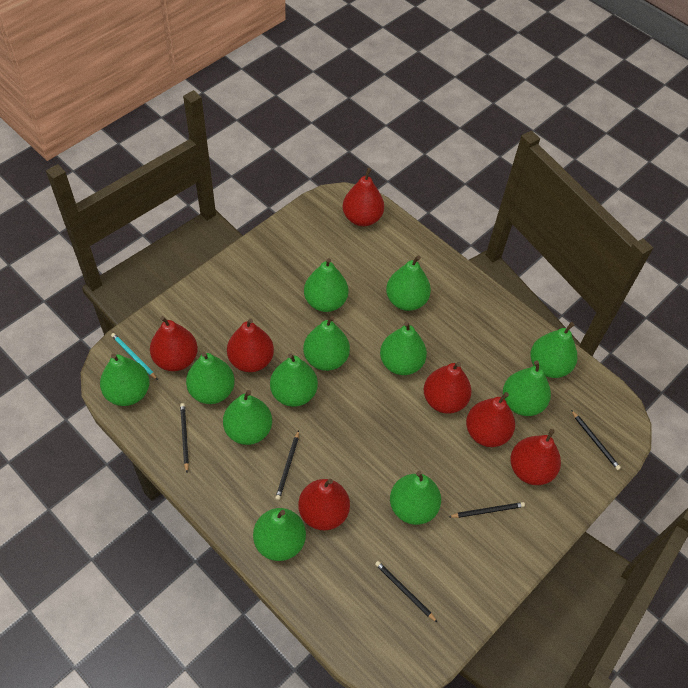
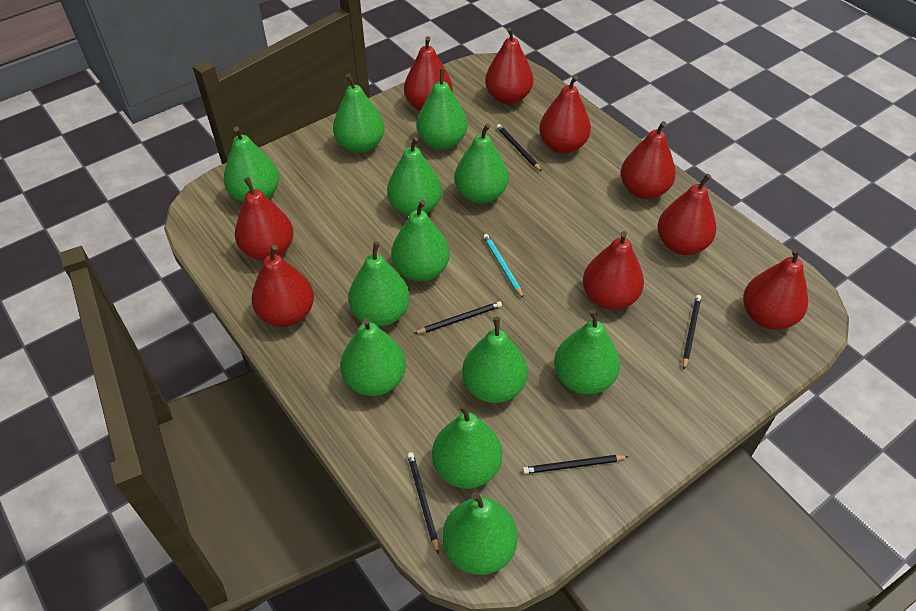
red pear: 7 -> 9

